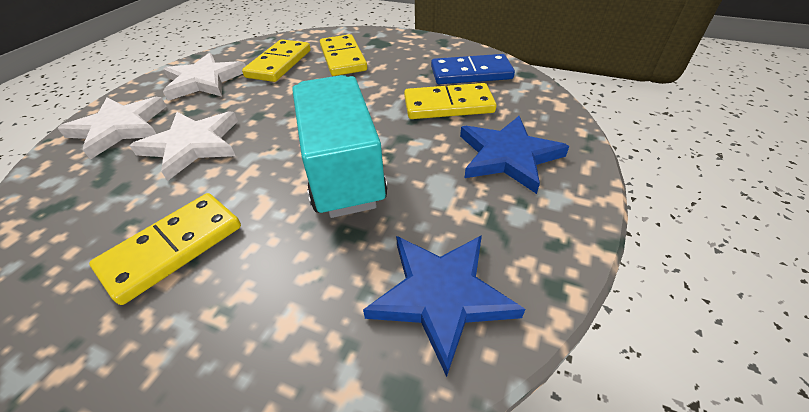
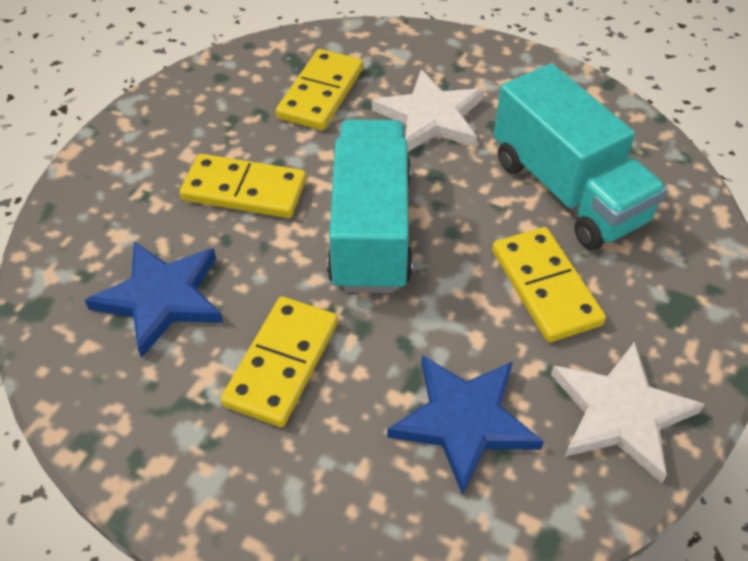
blue domino: 1 -> 0
turquoise truck: 1 -> 2
white star: 3 -> 2

